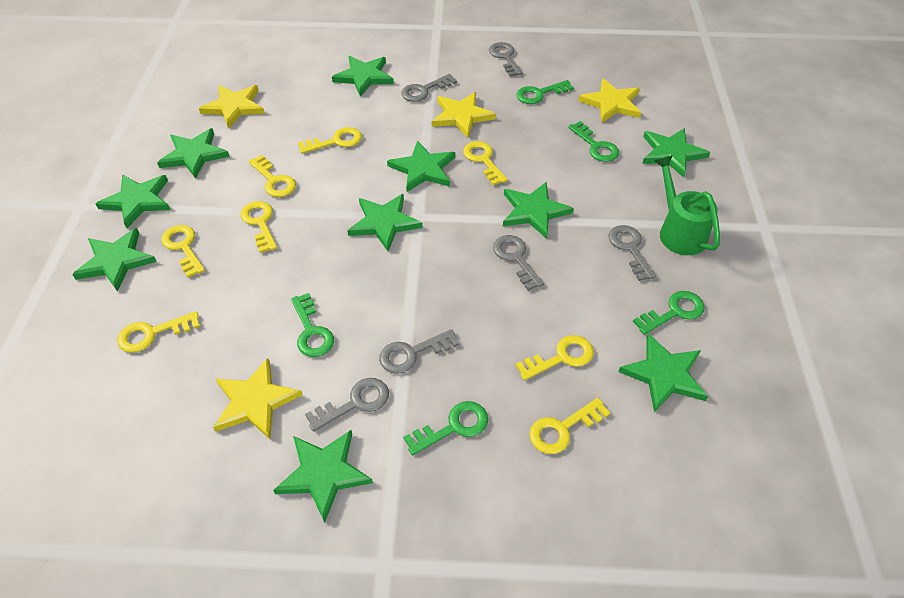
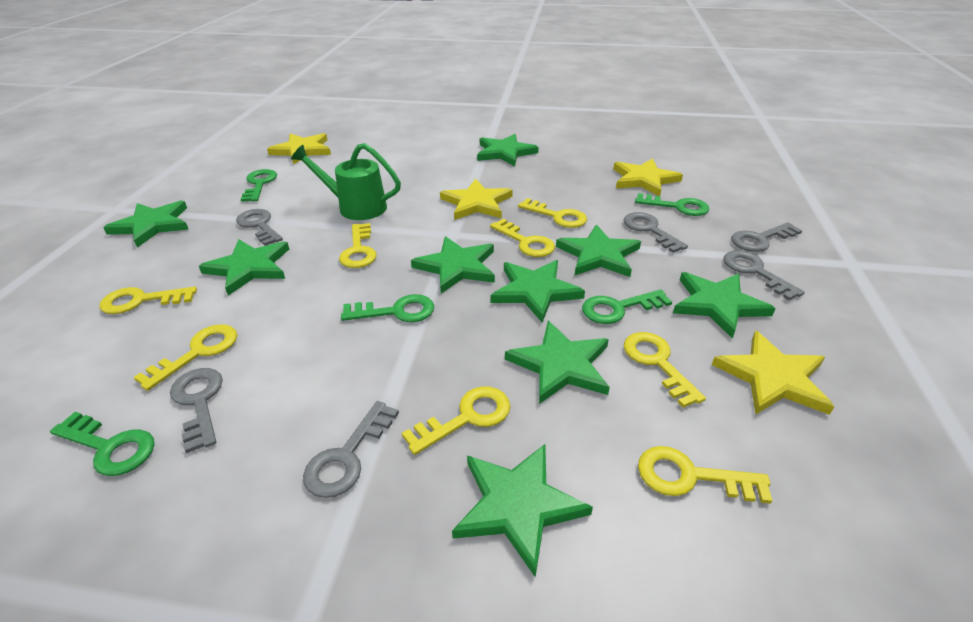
green star: 10 -> 9

